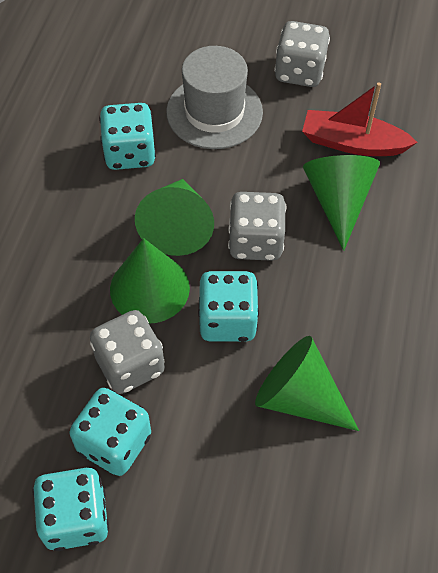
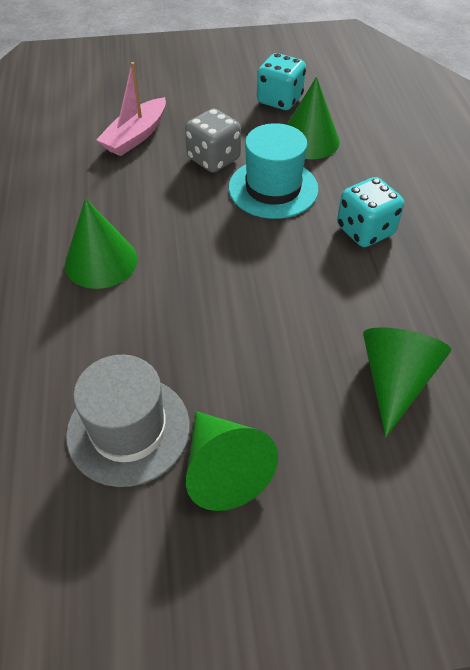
grey dice: 3 -> 1
pink boat: 0 -> 1
red boat: 1 -> 0
turquoise dice: 4 -> 2
turquoise hat: 0 -> 1

